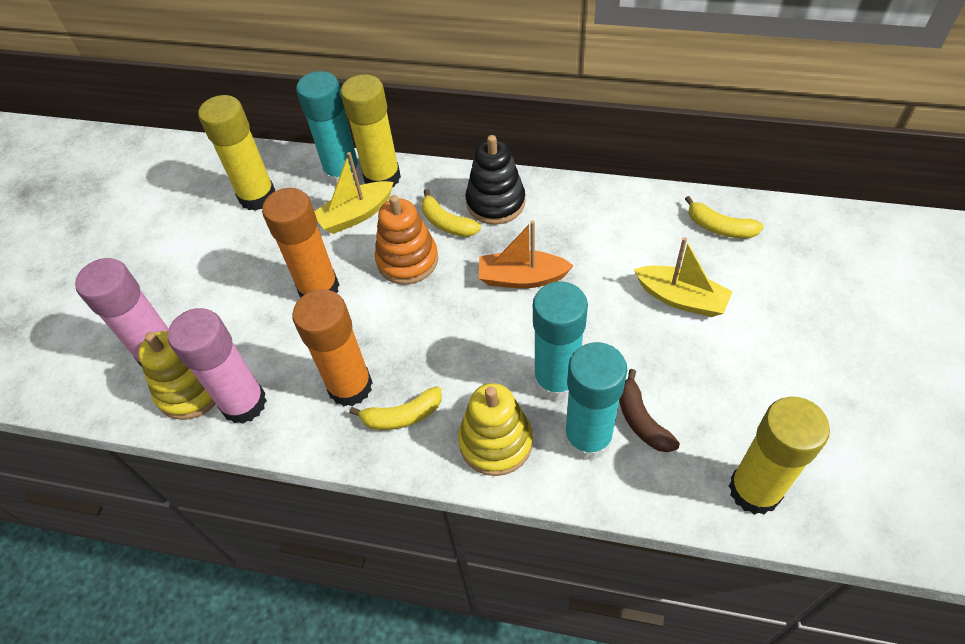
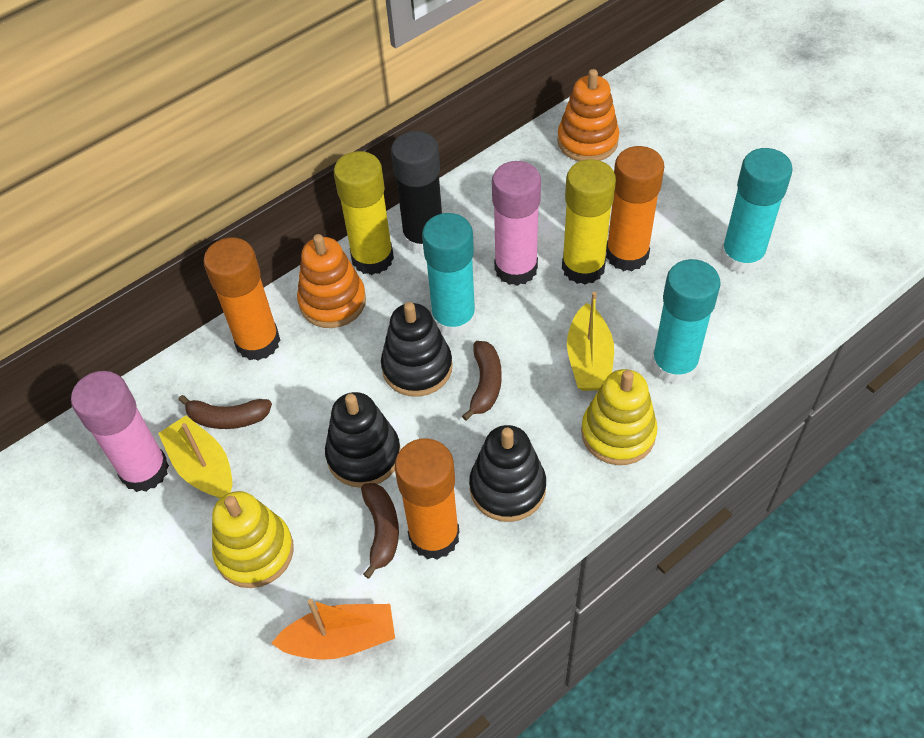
black glue stick: 0 -> 1
black stacking toy: 1 -> 3
brown banana: 1 -> 3
orange glue stick: 2 -> 3
orange stacking toy: 1 -> 2
yellow banana: 3 -> 0
yellow glue stick: 3 -> 2

